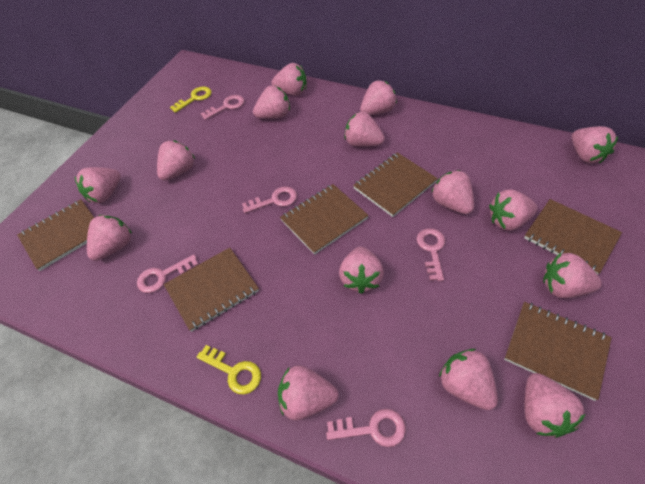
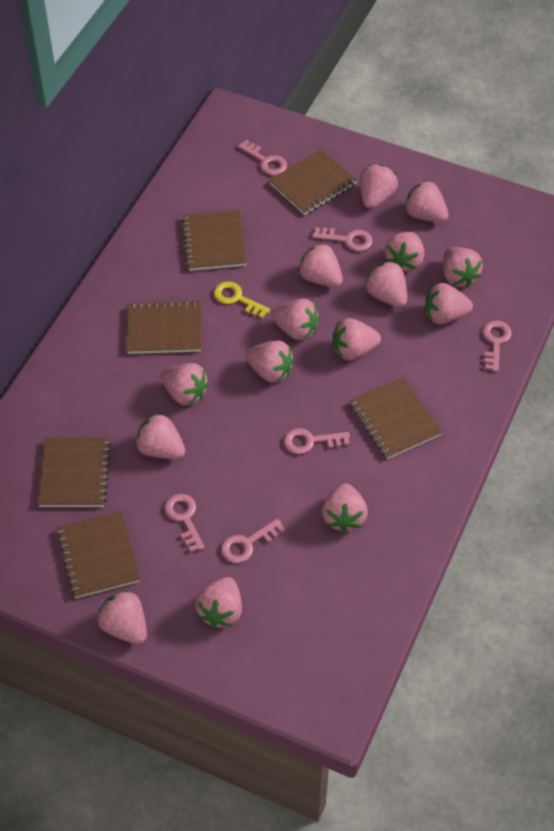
pink key: 5 -> 6
yellow key: 2 -> 1

